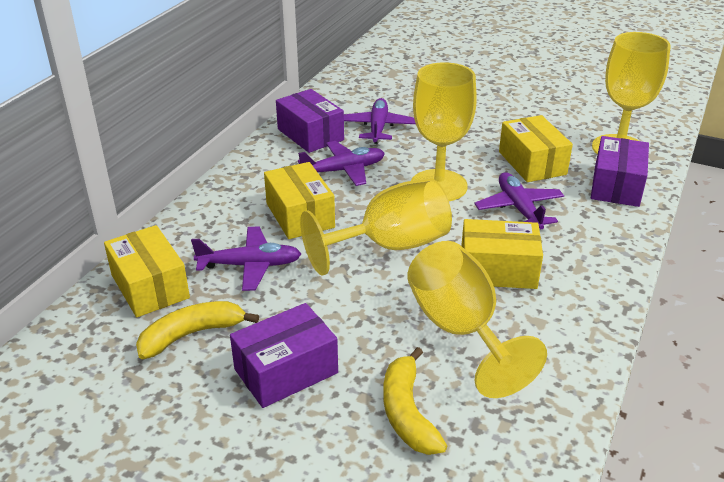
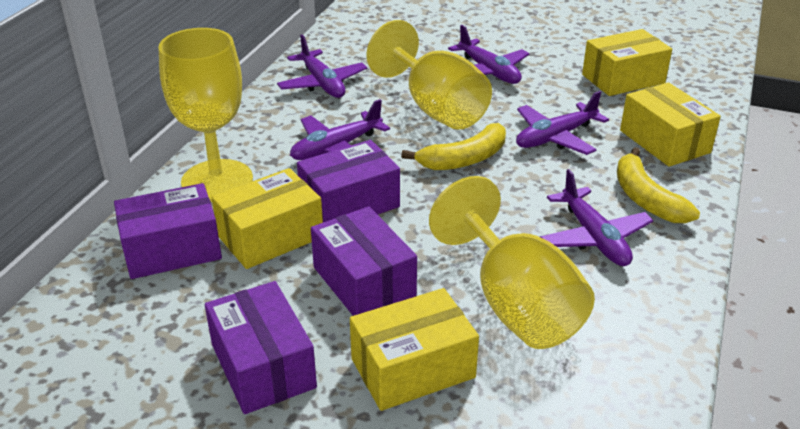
purple box: 3 -> 4
purple plane: 4 -> 5
yellow goblet: 4 -> 3

